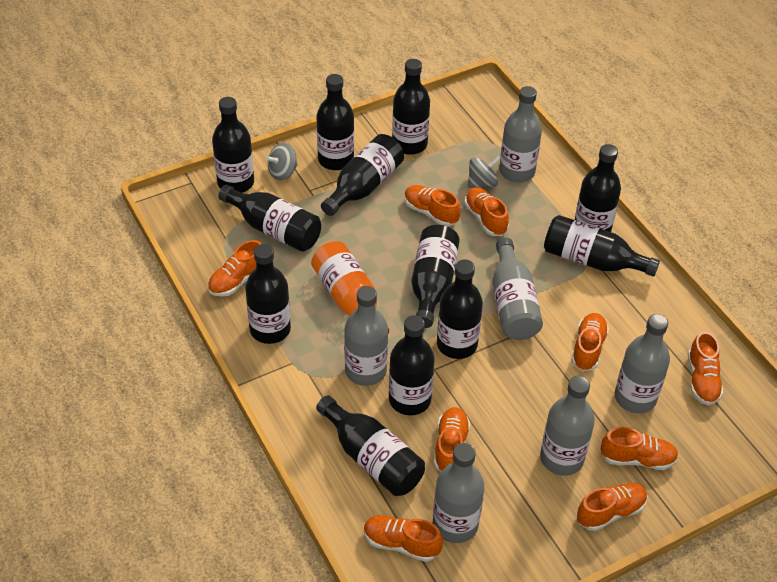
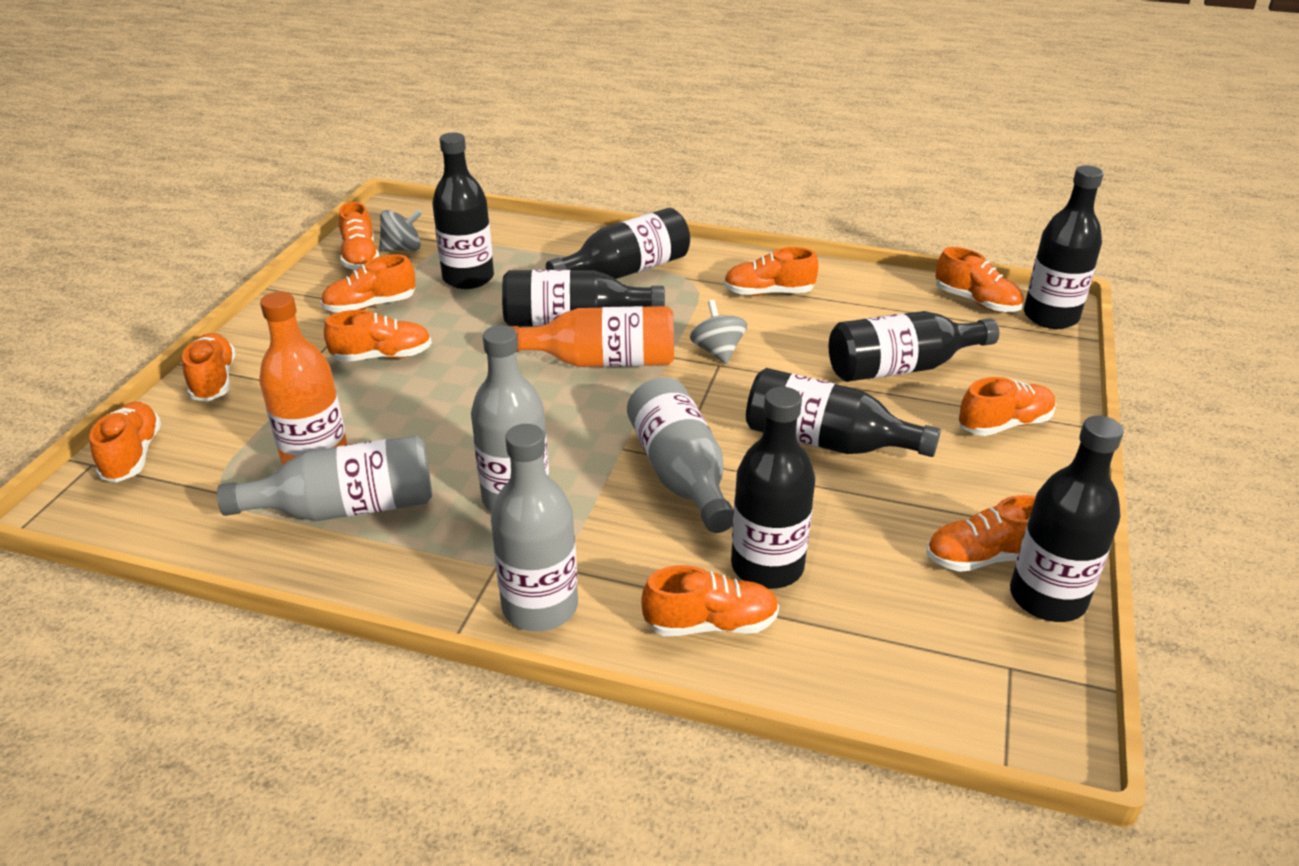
black bottle: 12 -> 8
grey bottle: 6 -> 4
orange bottle: 1 -> 2
orange shoe: 9 -> 10

